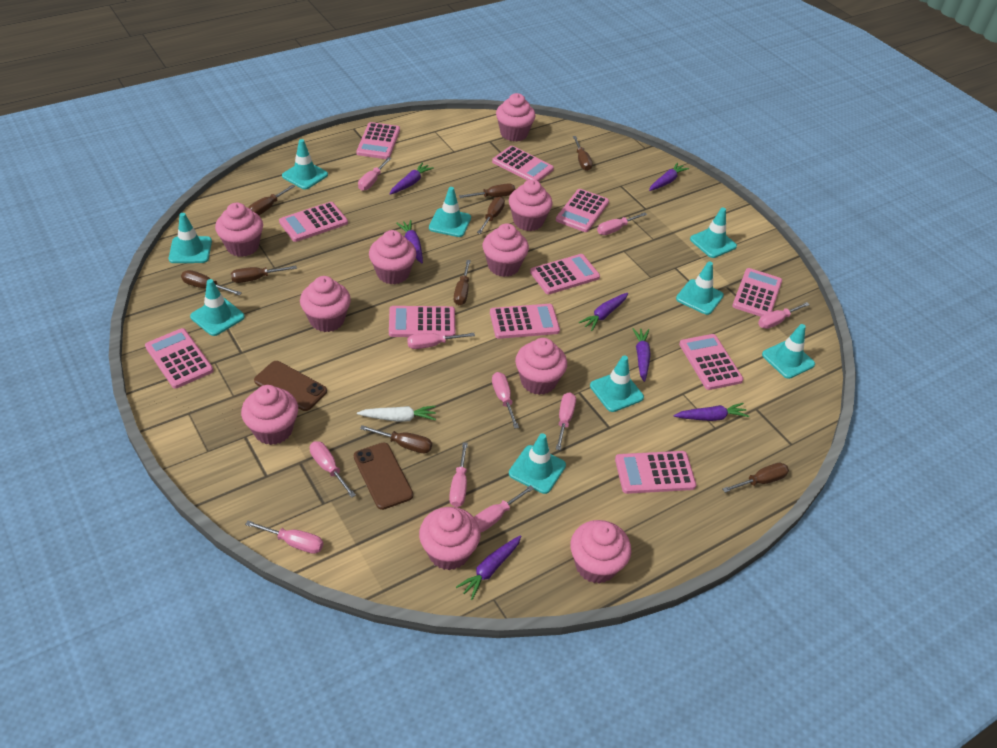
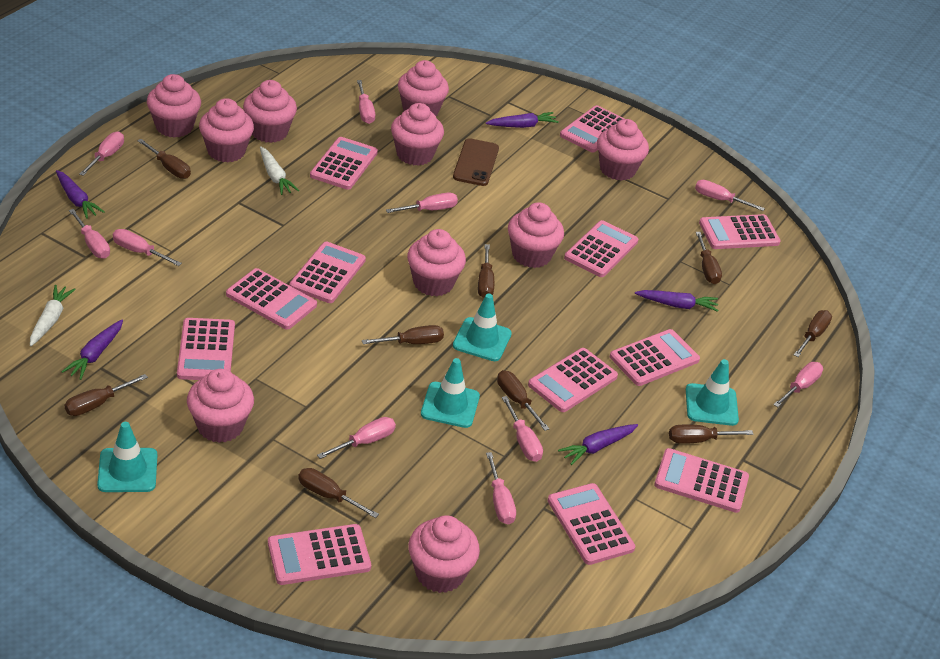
brown phone: 2 -> 1
pink calculator: 11 -> 12
purple carrot: 7 -> 5
turquoise traffic cone: 9 -> 4
white carrot: 1 -> 2

